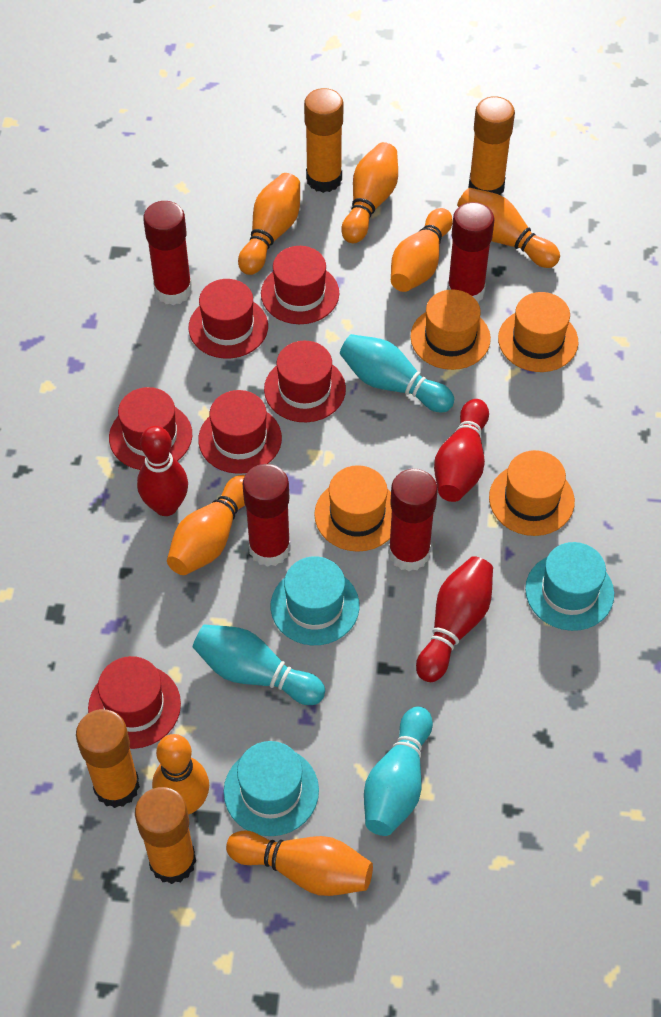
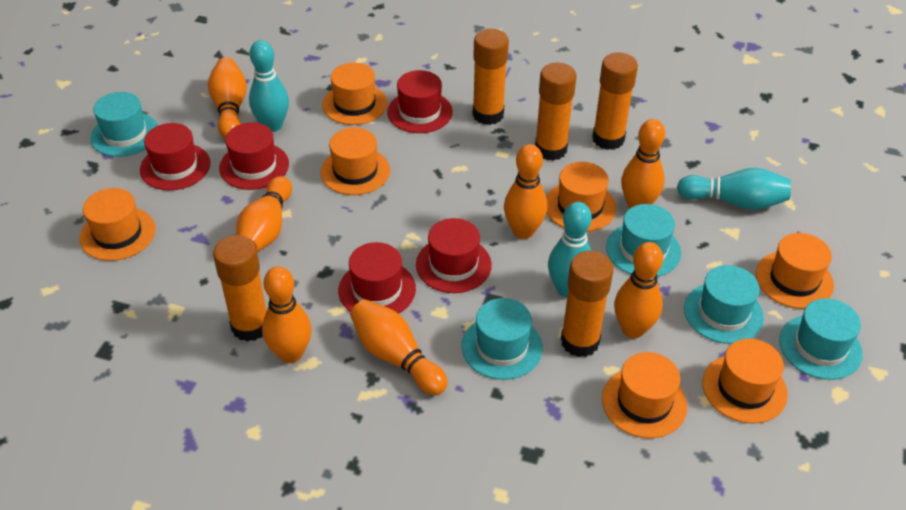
orange glue stick: 4 -> 5
orange hat: 4 -> 7
red bowling pin: 3 -> 0
red glue stick: 4 -> 0
red hat: 6 -> 5
turquoise hat: 3 -> 5

